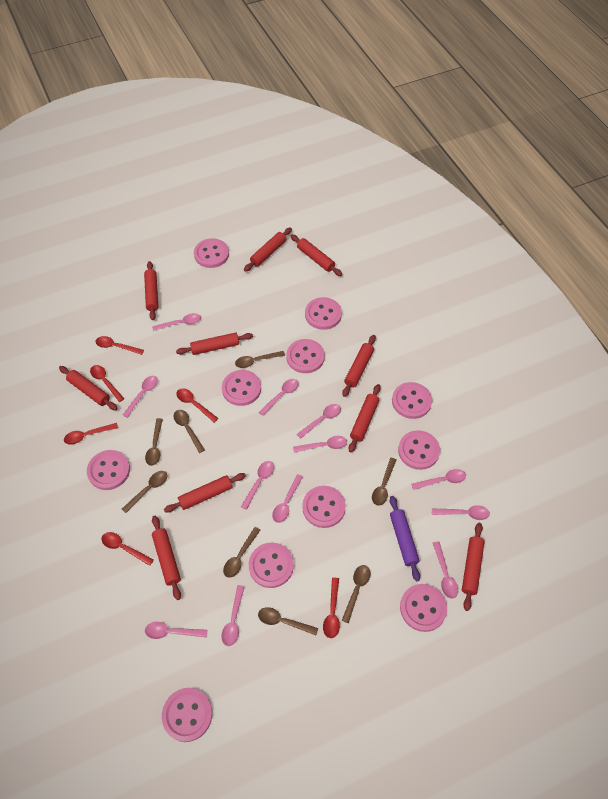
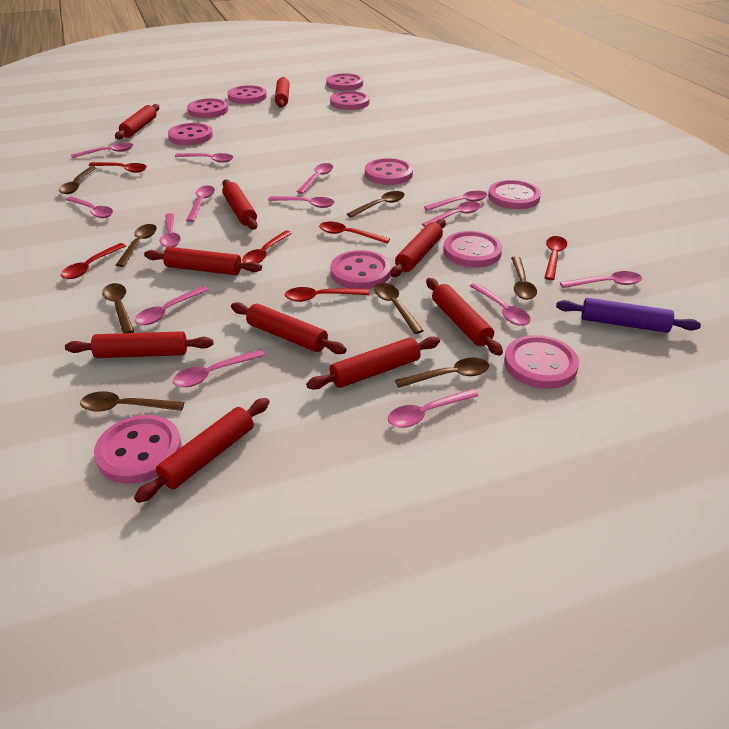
pink spoon: 12 -> 14

